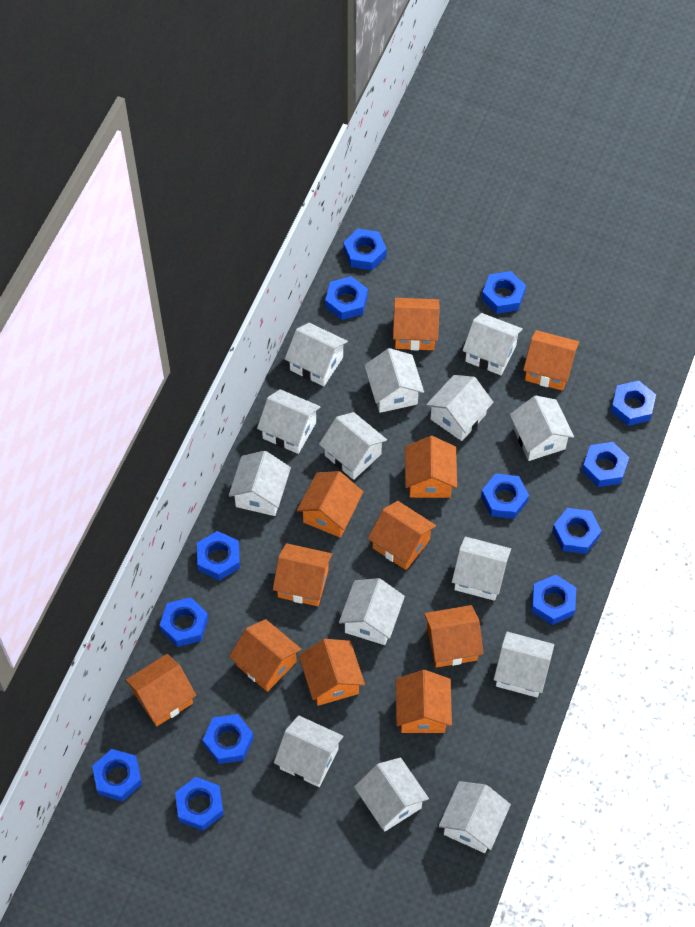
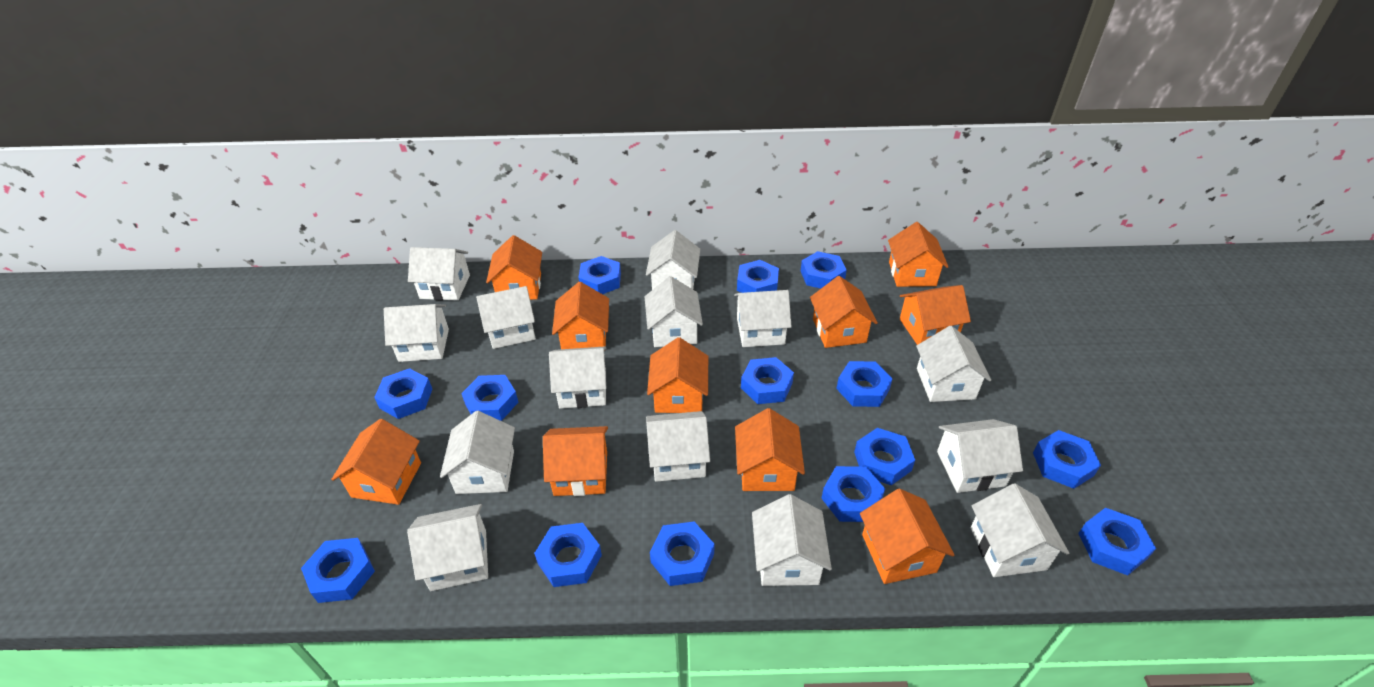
blue nut: 13 -> 14
orange house: 11 -> 10

